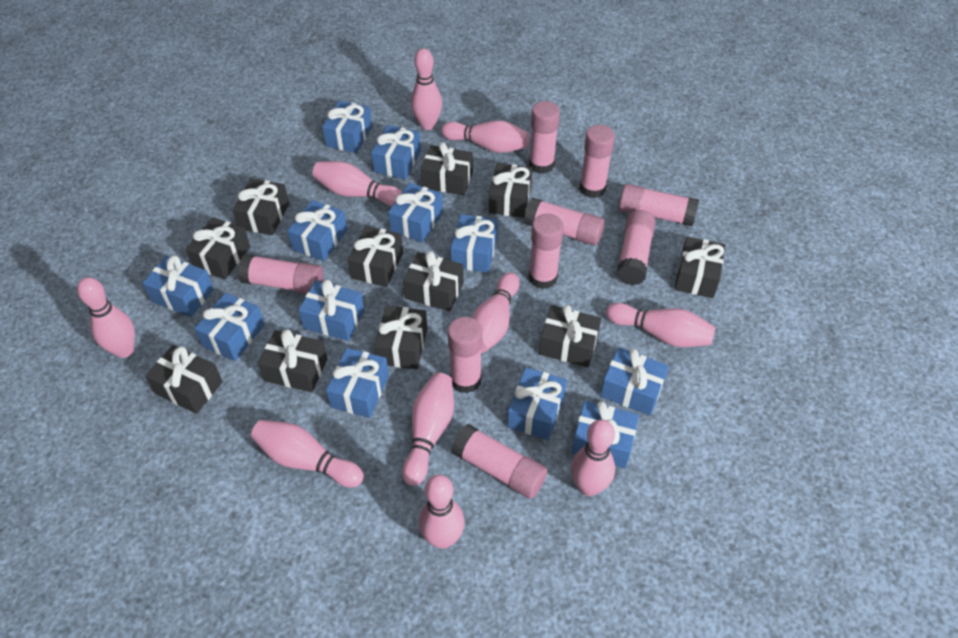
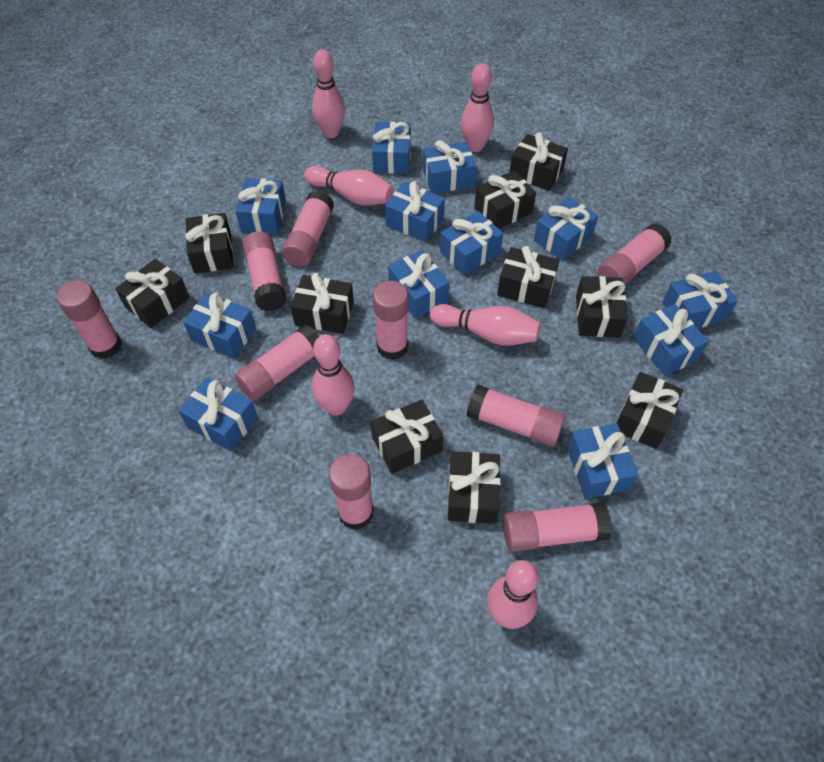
black gift: 11 -> 10
pink bowling pin: 10 -> 6

